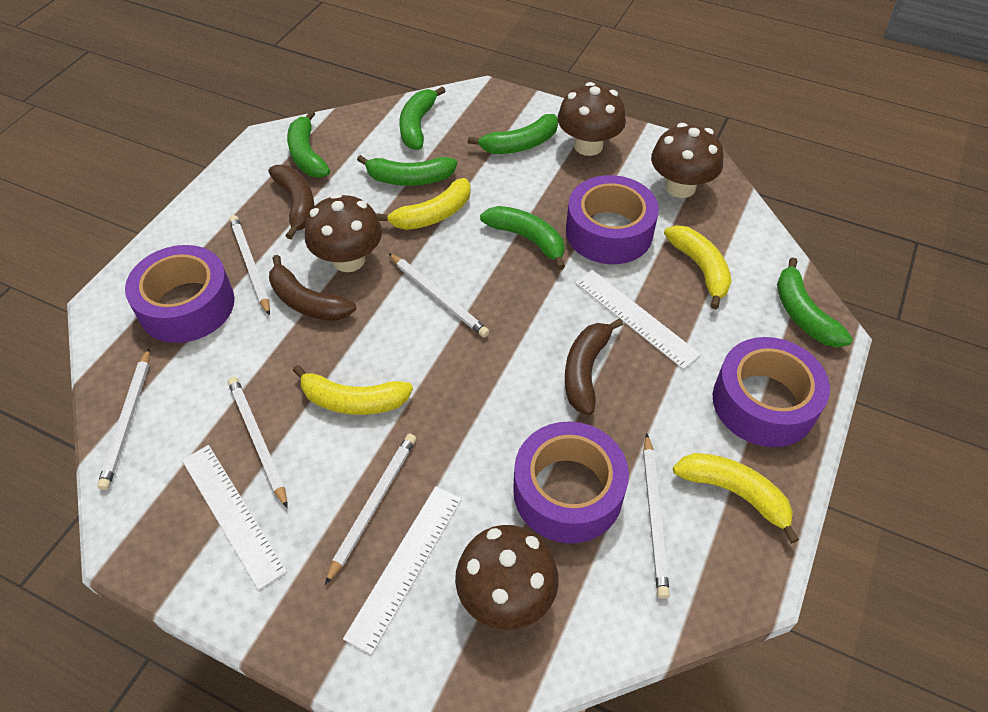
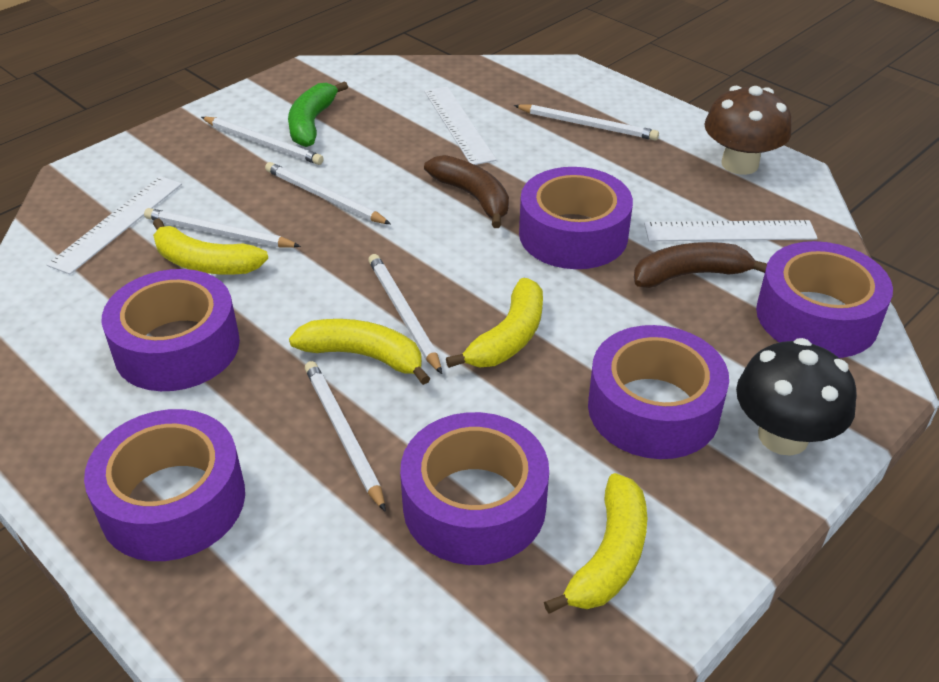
black mushroom: 0 -> 1
brown banana: 3 -> 2
brown mushroom: 4 -> 1
green banana: 6 -> 1
purple tape: 4 -> 6

